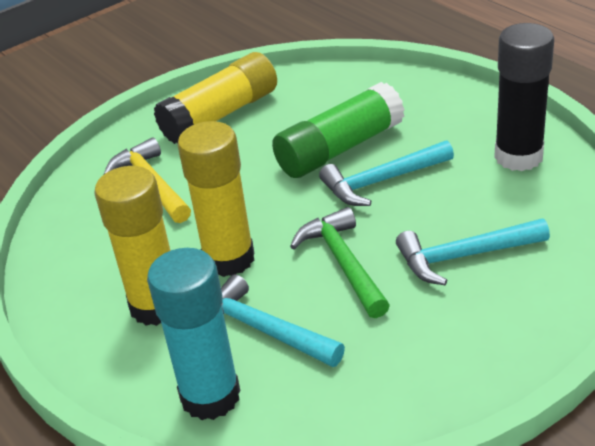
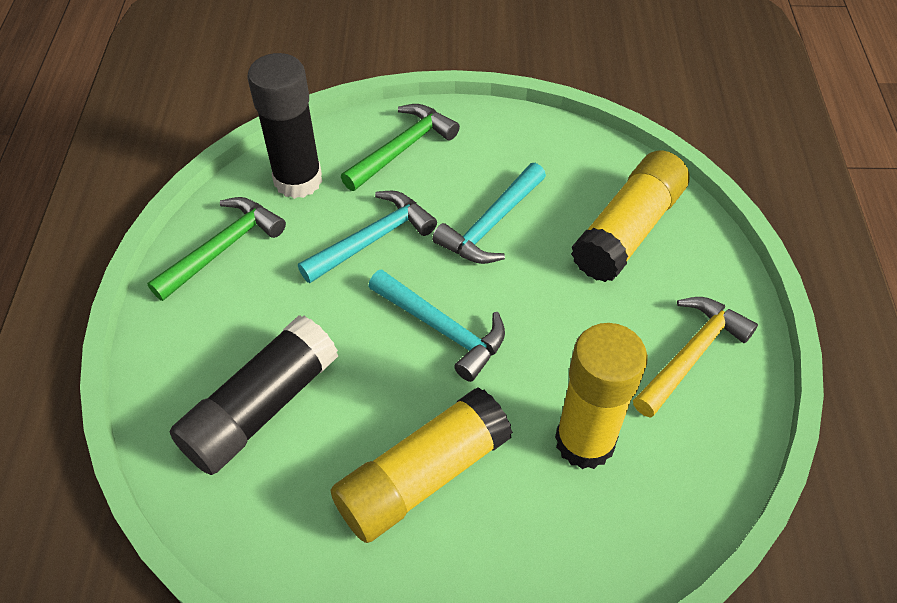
black glue stick: 1 -> 2
green glue stick: 1 -> 0
green hammer: 1 -> 2
turquoise glue stick: 1 -> 0

